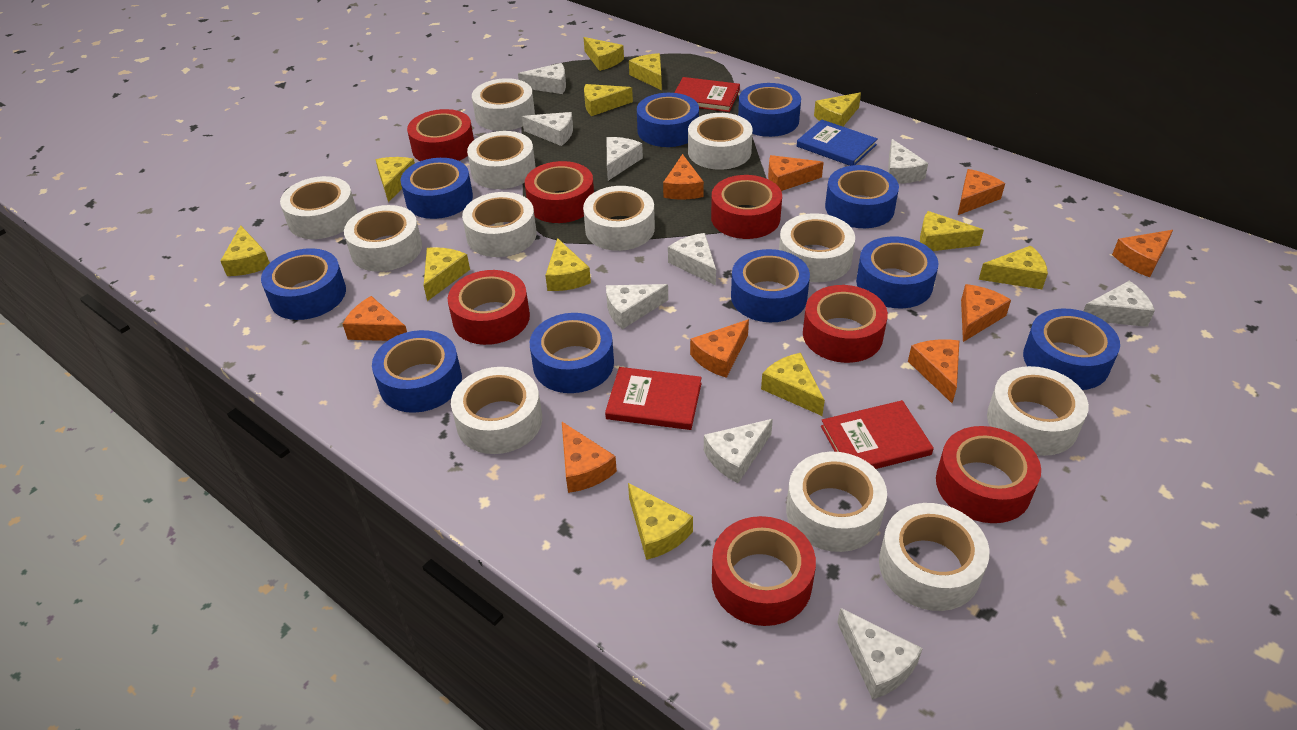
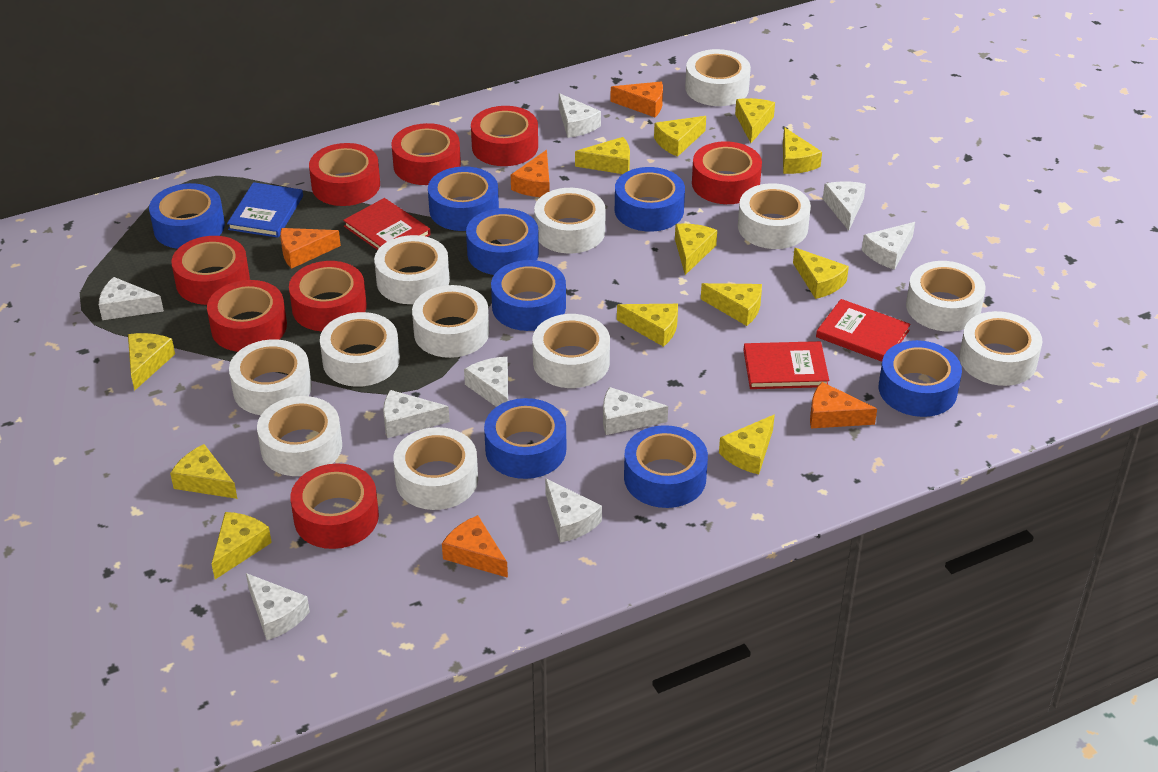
blue tape: 10 -> 8
orange cheese: 9 -> 5
red tape: 7 -> 8

